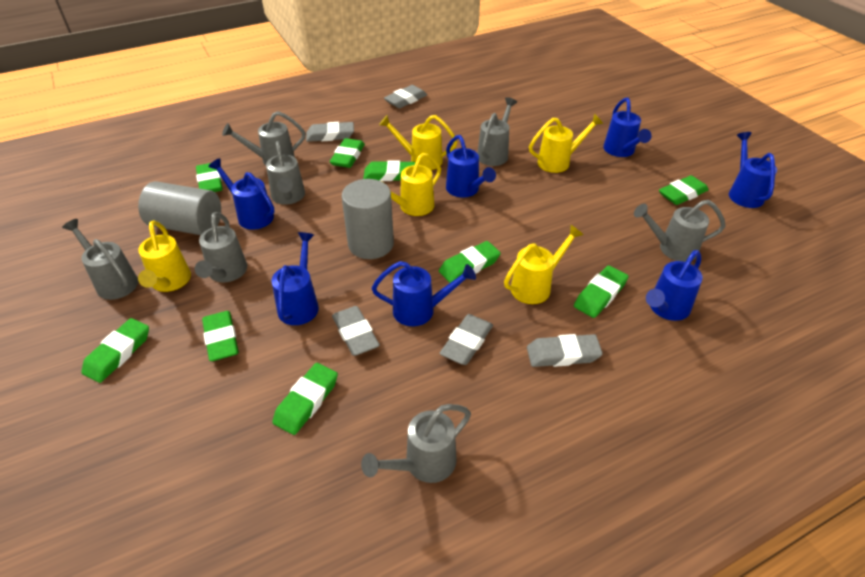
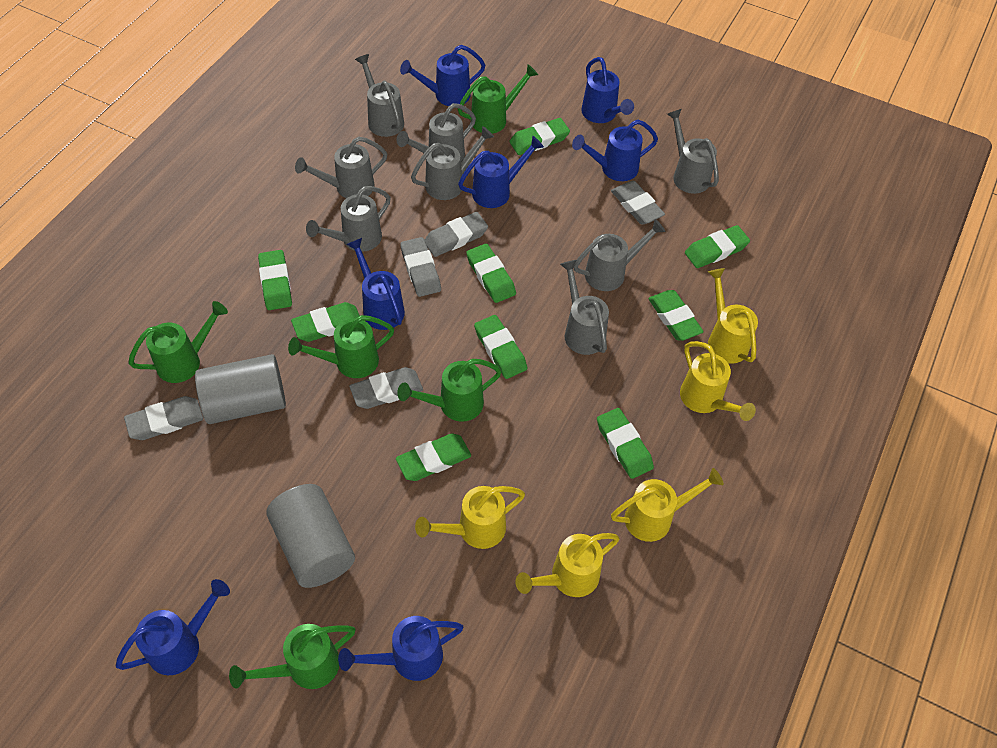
green watering can: 0 -> 5
grey watering can: 7 -> 8

